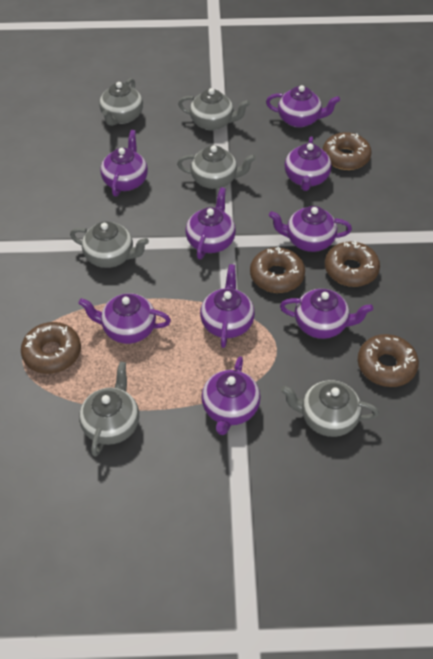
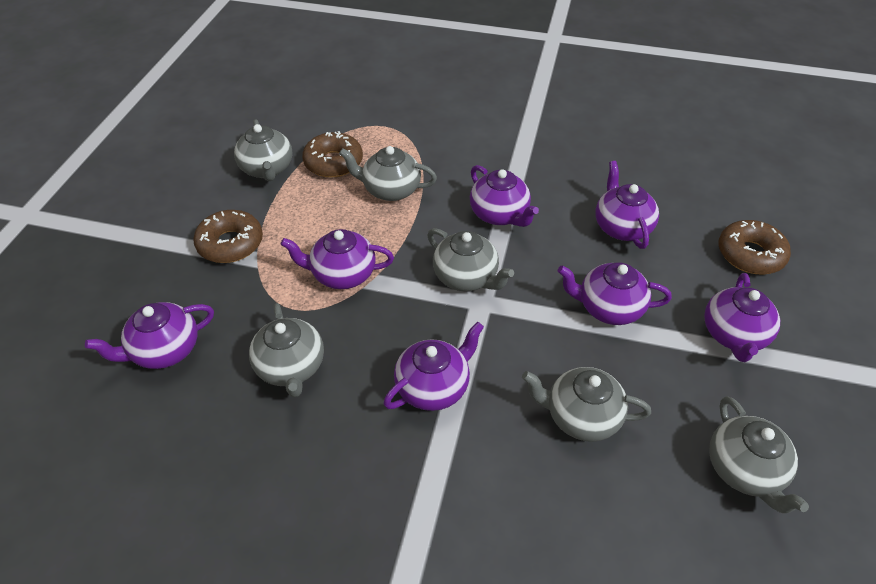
brown donut: 5 -> 3
purple teapot: 9 -> 7

